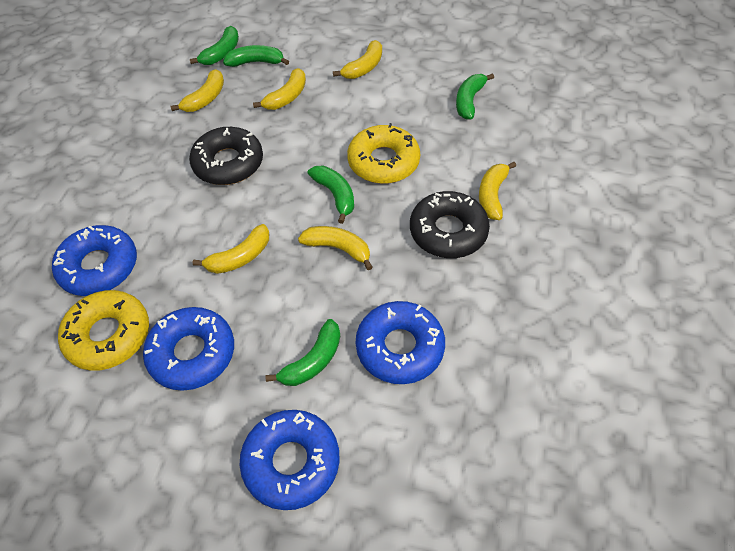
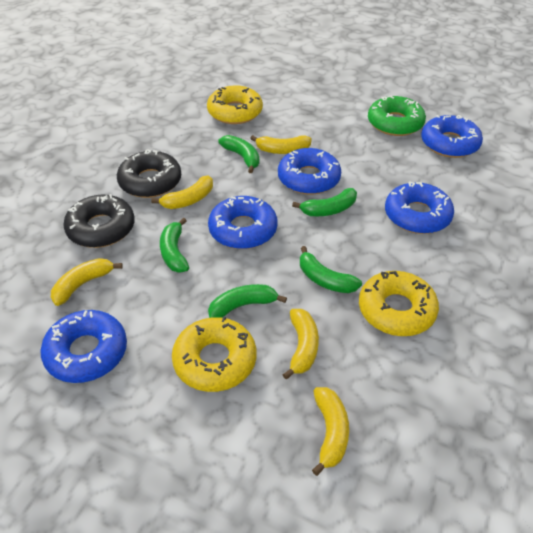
blue donut: 4 -> 5
green donut: 0 -> 1
yellow banana: 6 -> 5
yellow donut: 2 -> 3

